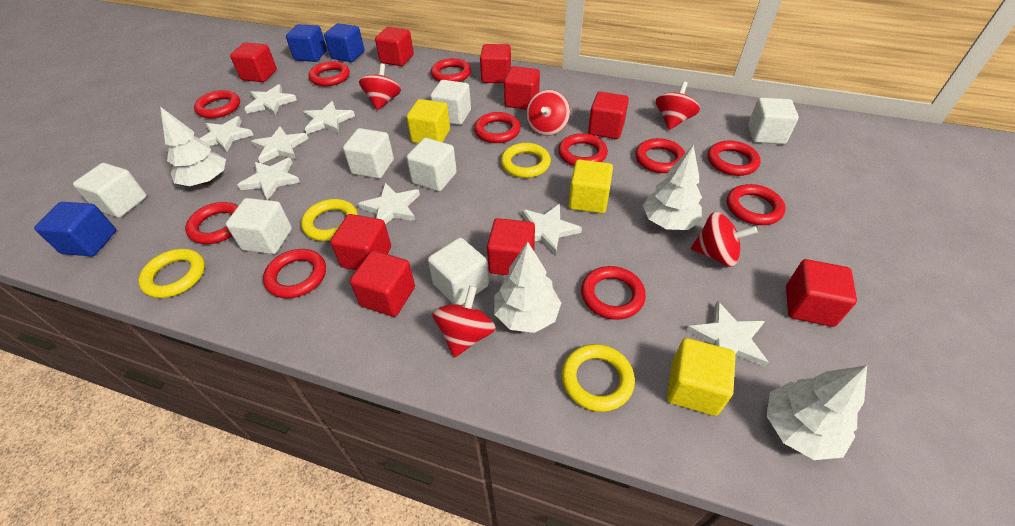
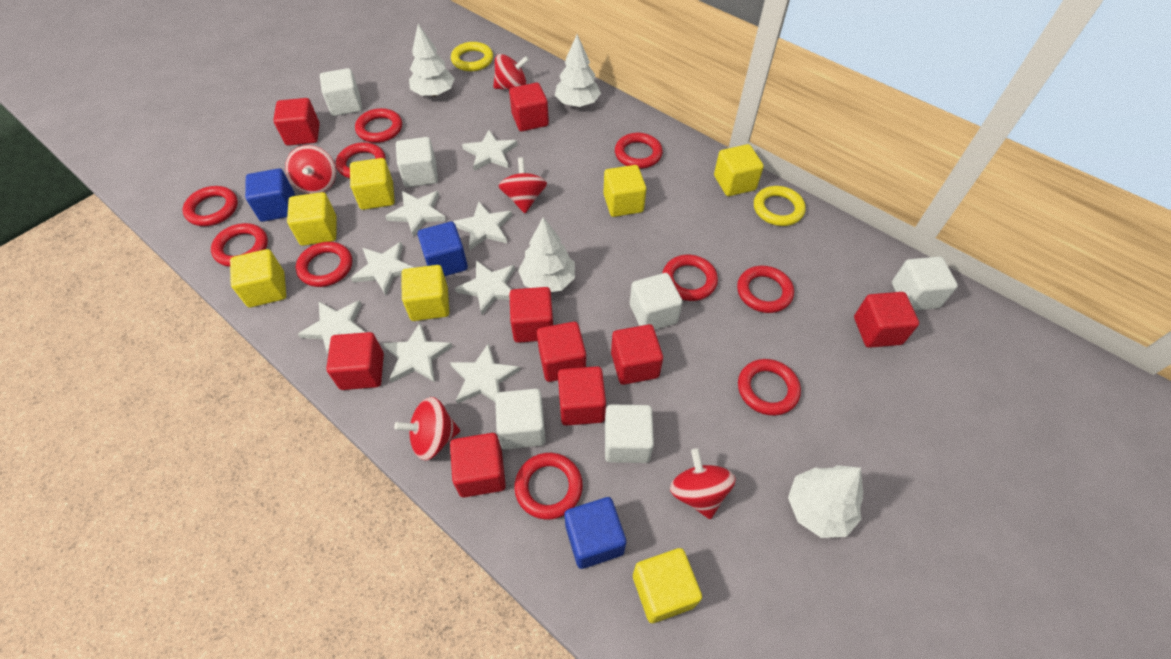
red ring: 11 -> 10
white cube: 7 -> 6
yellow cube: 3 -> 7
yellow ring: 4 -> 2

